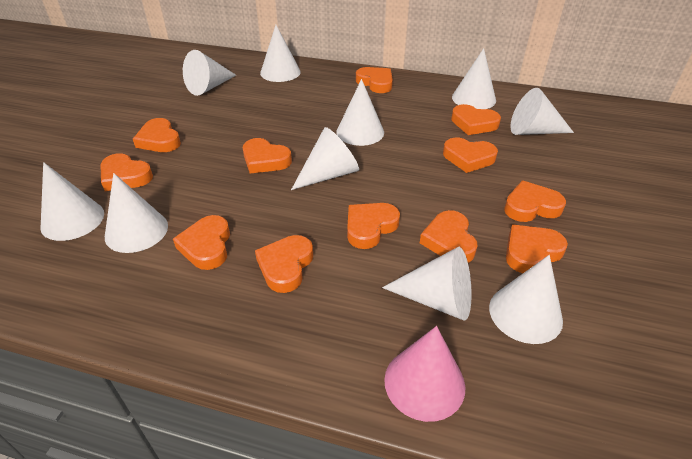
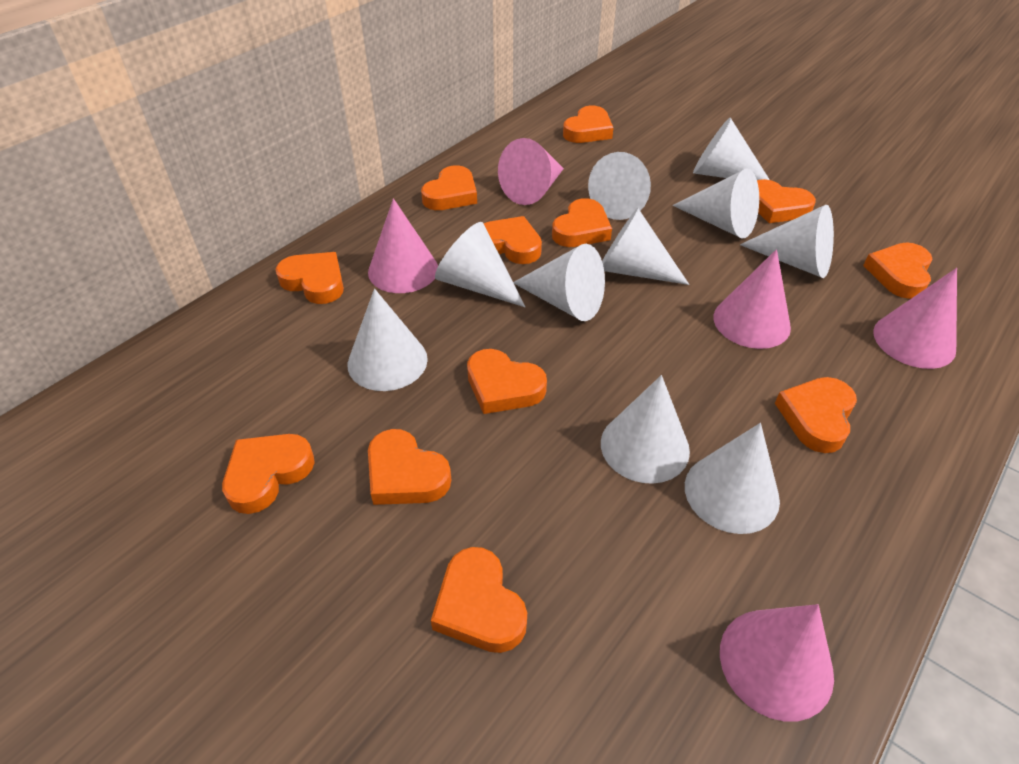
pink cone: 1 -> 5

